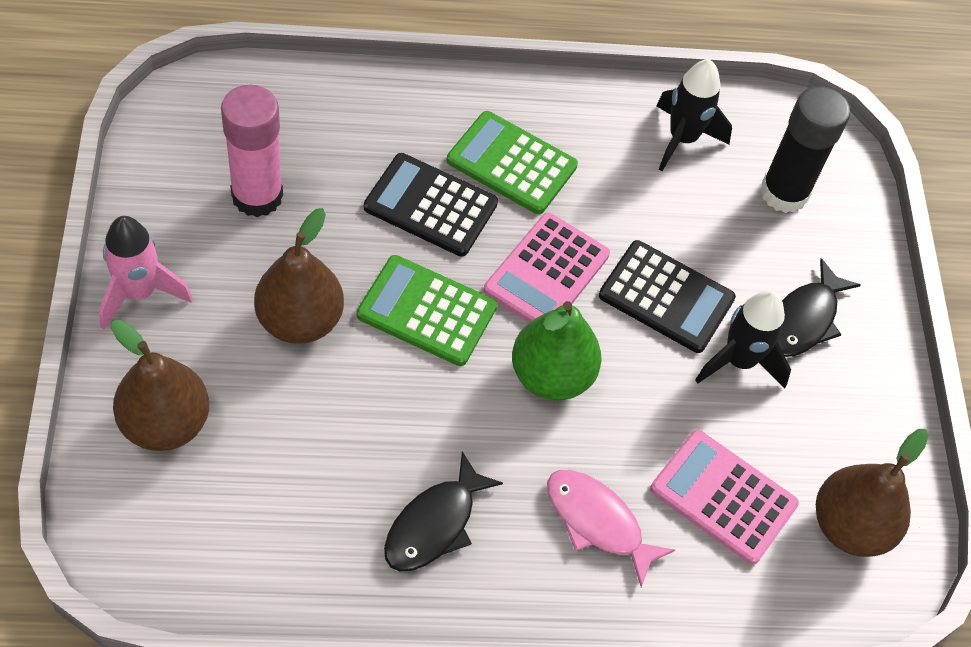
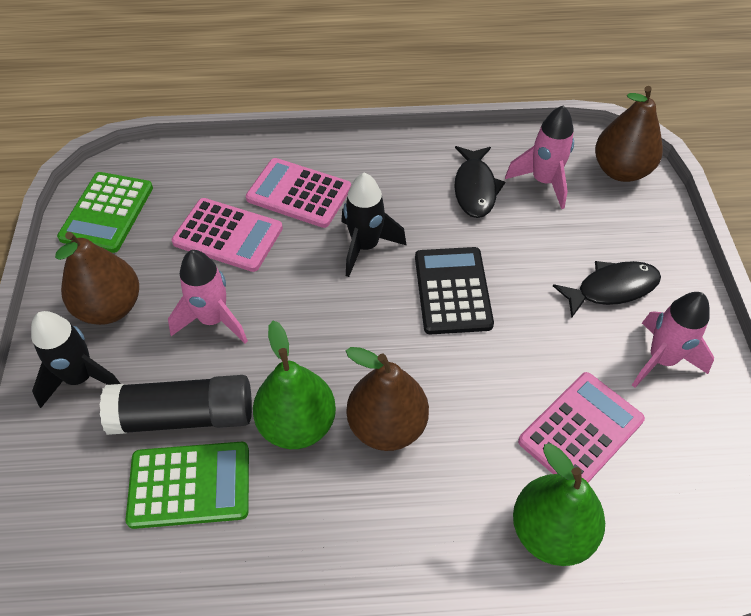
black calculator: 2 -> 1
green pear: 1 -> 2
pink calculator: 2 -> 3
pink fish: 1 -> 0
pink glue stick: 1 -> 0
pink rocket: 1 -> 3

